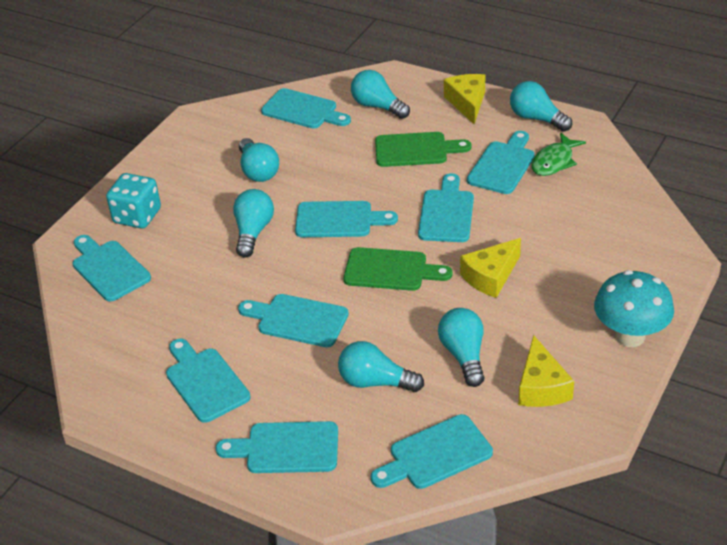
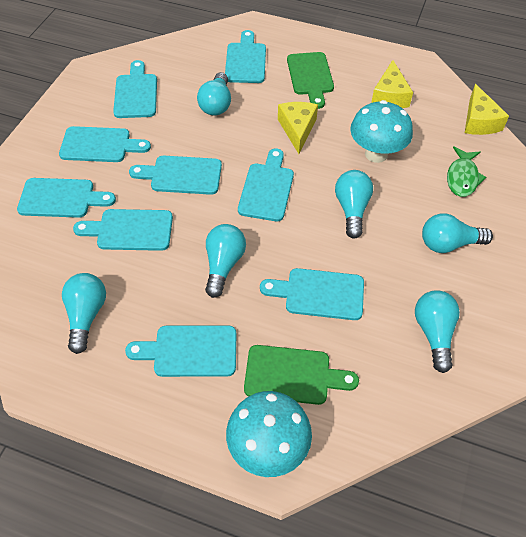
turquoise dice: 1 -> 0
turquoise mushroom: 1 -> 2

